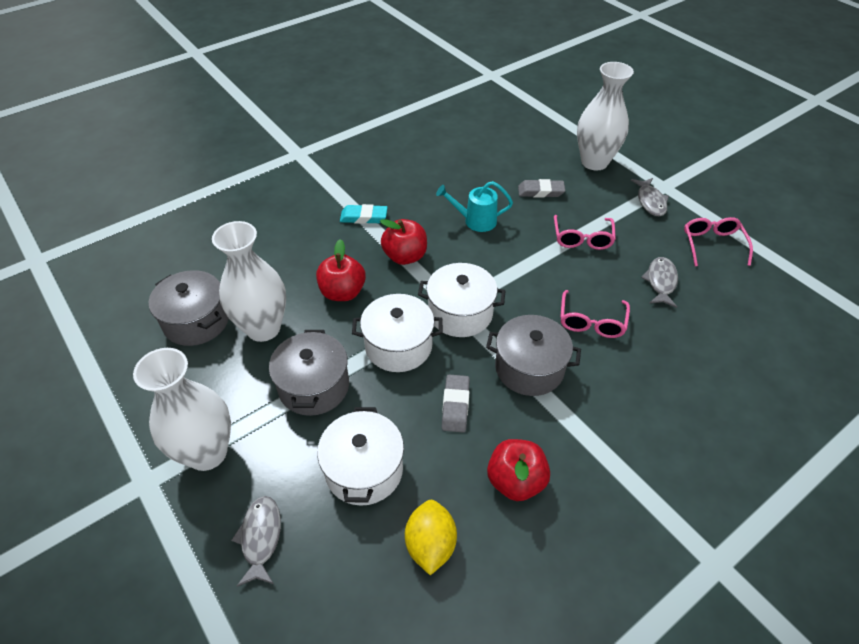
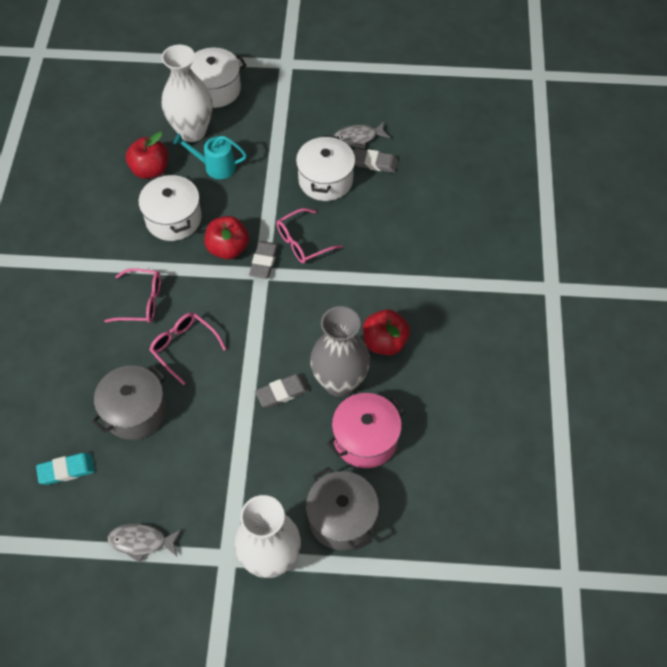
grey eraser: 2 -> 3
grey fish: 3 -> 2
grey pot: 3 -> 2
grey vase: 0 -> 1
pink pot: 0 -> 1
white vase: 3 -> 2
yellow lemon: 1 -> 0

